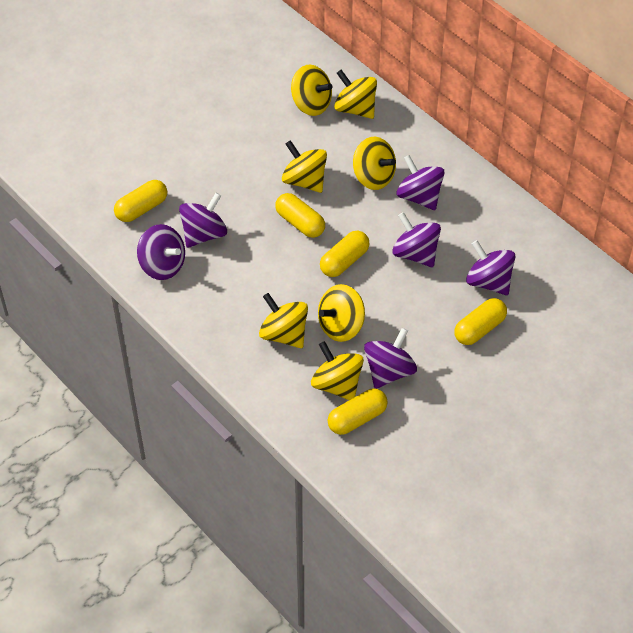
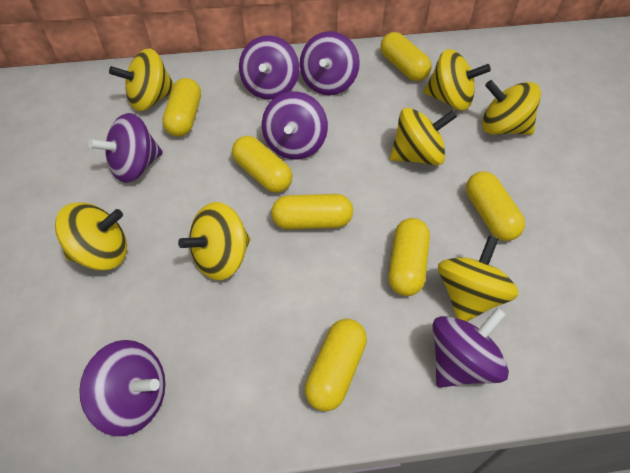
yellow capsule: 5 -> 7

